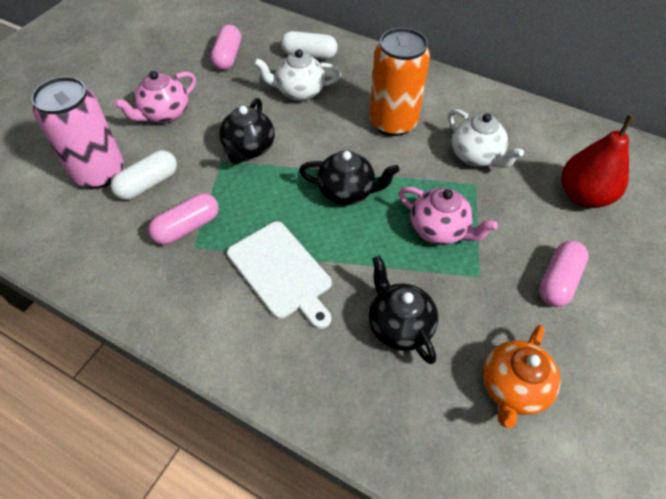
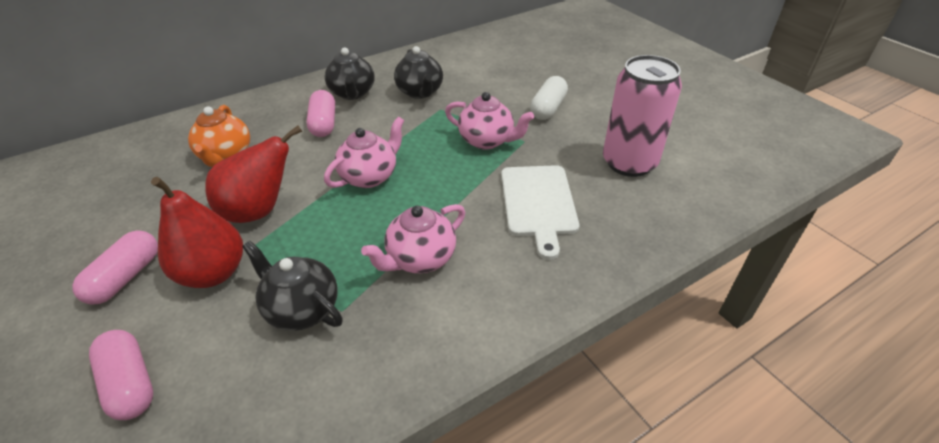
orange can: 1 -> 0
pink teapot: 2 -> 3
red pear: 1 -> 2
white capsule: 2 -> 1
white teapot: 2 -> 0

